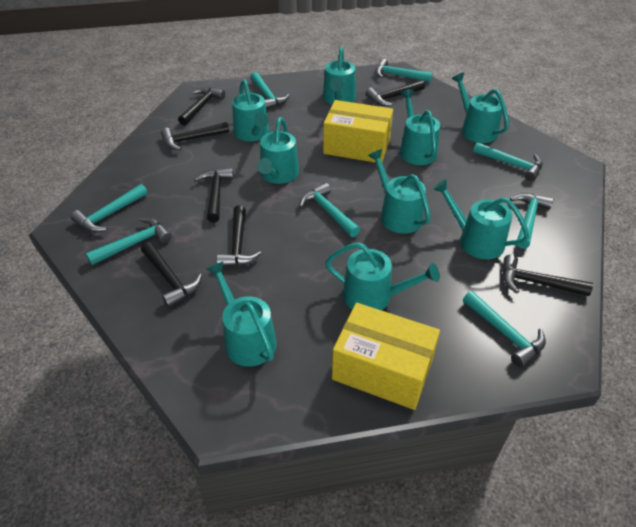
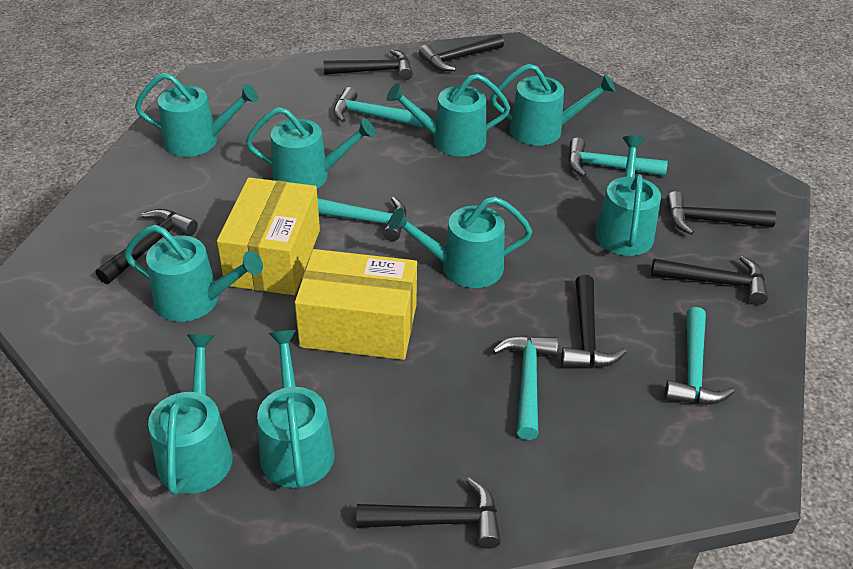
turquoise hammer: 8 -> 5

